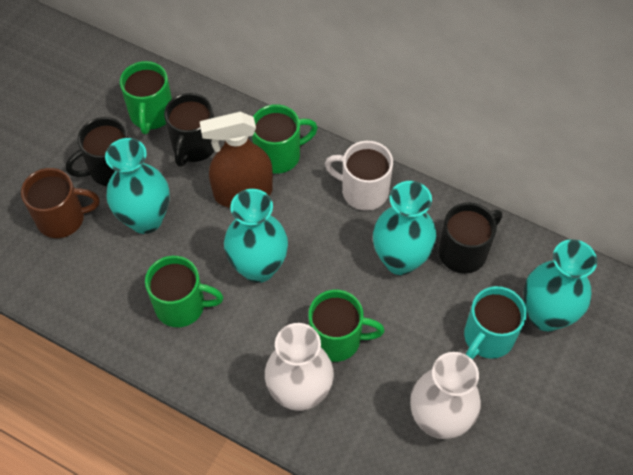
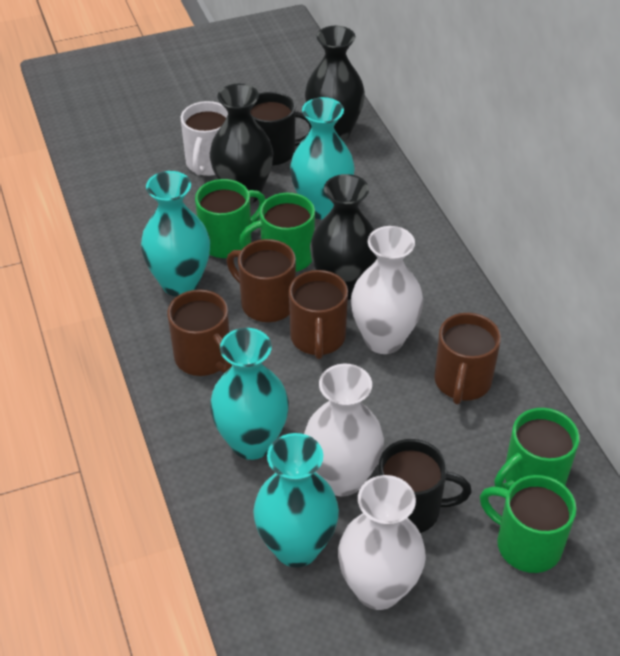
black mug: 3 -> 2
black vase: 0 -> 3
brown mug: 1 -> 4
brown spray bottle: 1 -> 0
turquoise mug: 1 -> 0
white vase: 2 -> 3

